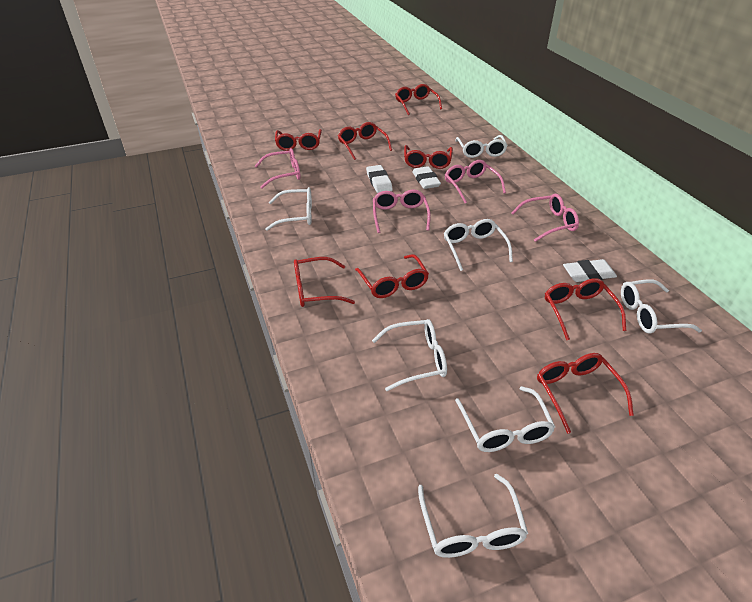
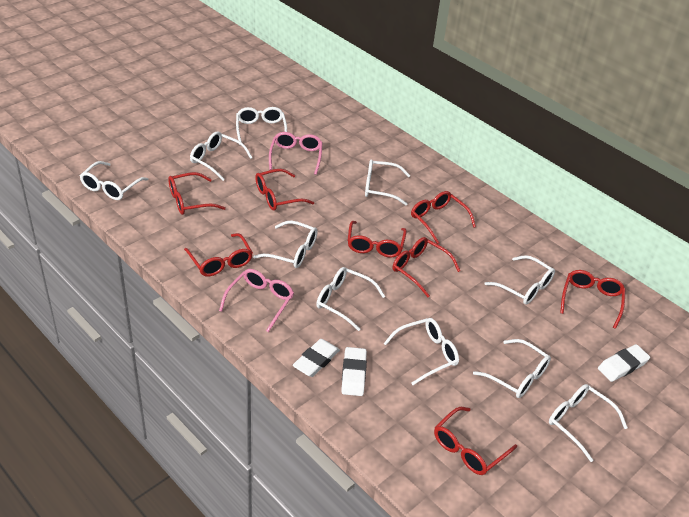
pink glasses: 4 -> 2
white glasses: 7 -> 10

